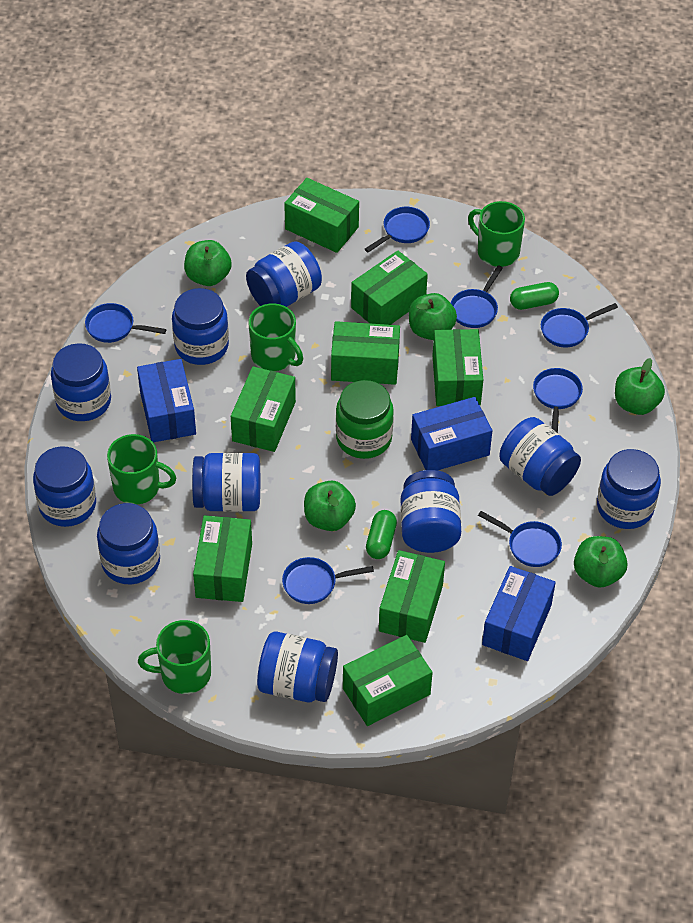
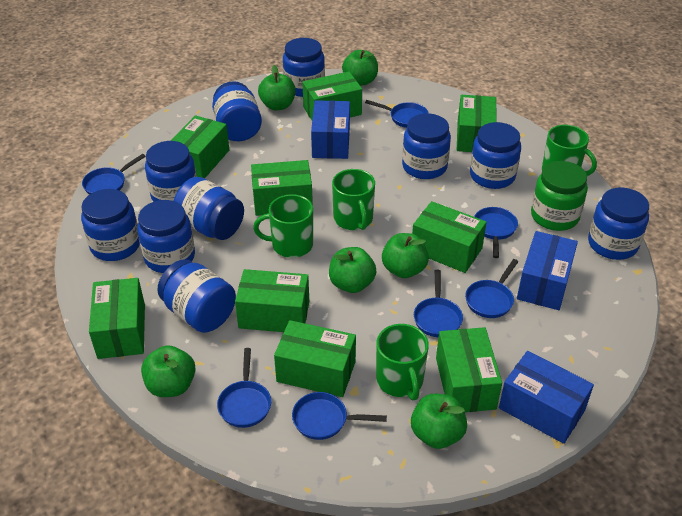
green apple: 5 -> 6
green box: 8 -> 9
green capsule: 2 -> 0

